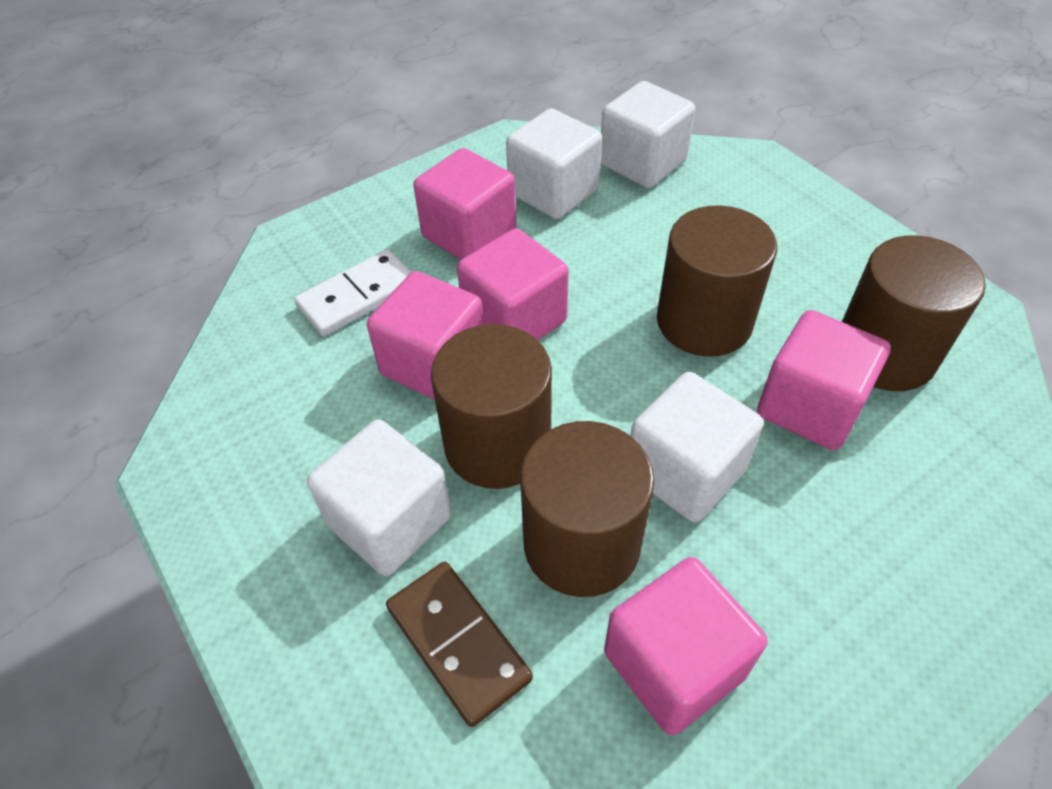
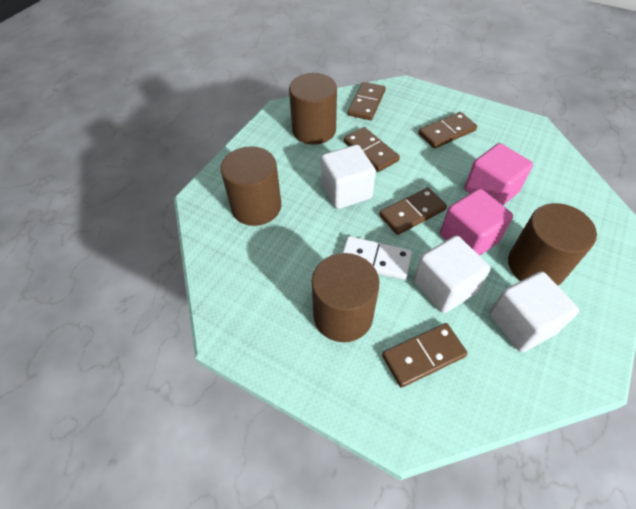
brown domino: 1 -> 5
pink cube: 5 -> 2
white cube: 4 -> 3

